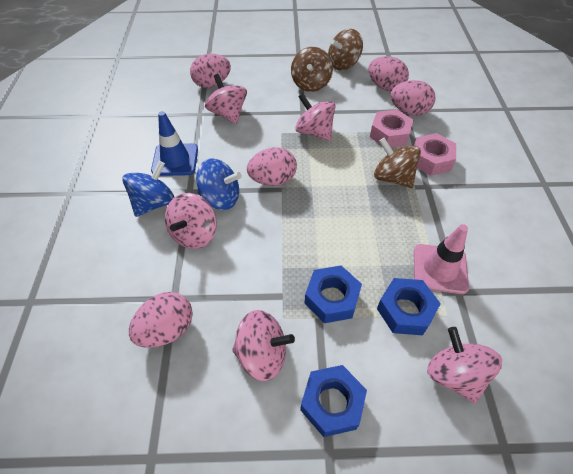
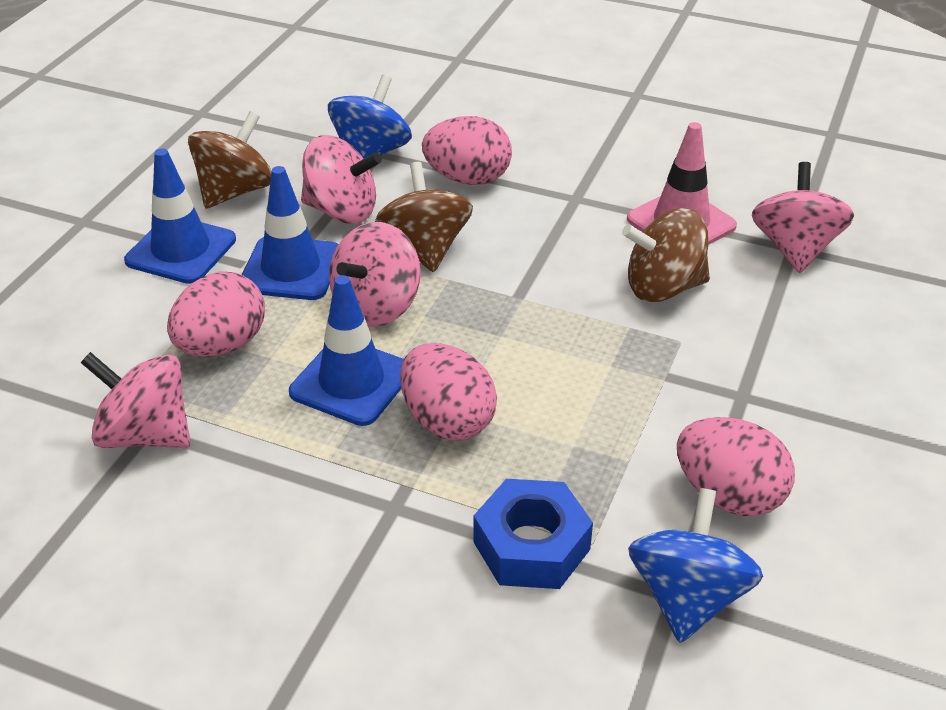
blue nut: 3 -> 1
blue traffic cone: 1 -> 3
pink egg: 5 -> 4
pink nut: 2 -> 0
pink spinning top: 5 -> 4

